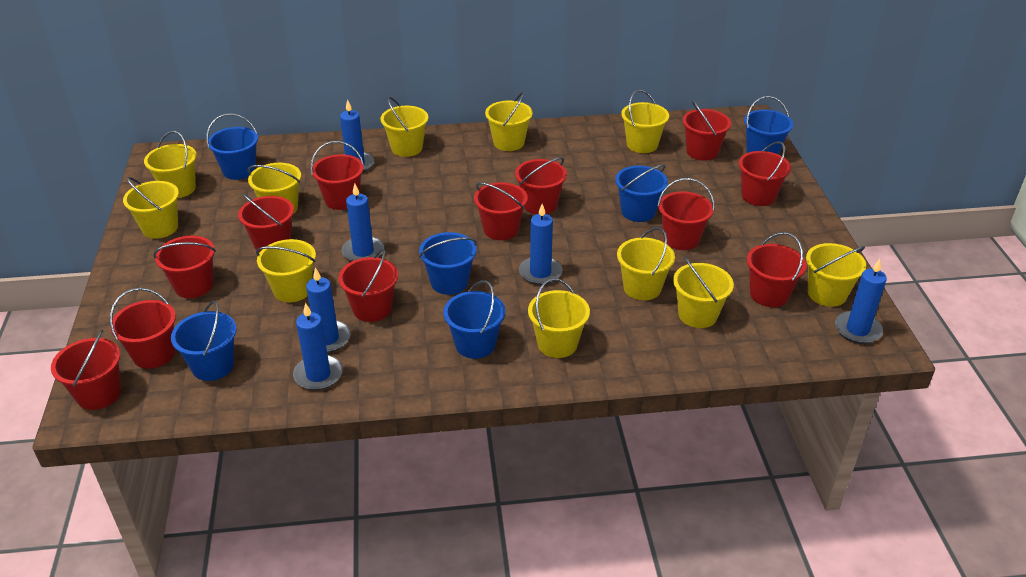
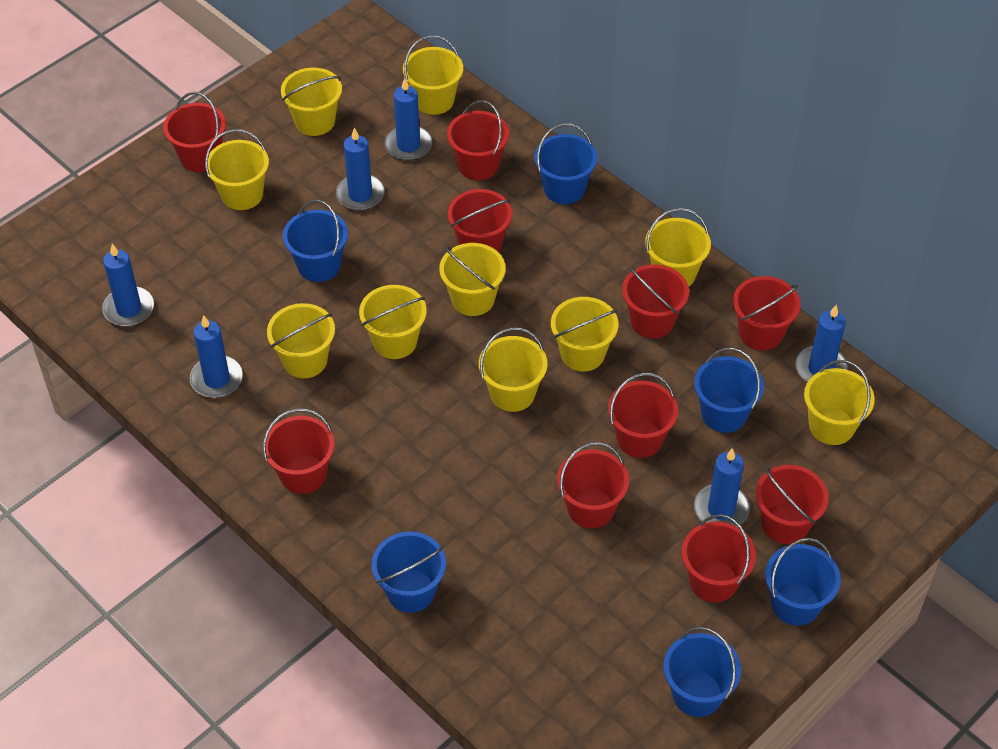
red bucket: 12 -> 10
yellow bucket: 11 -> 10

